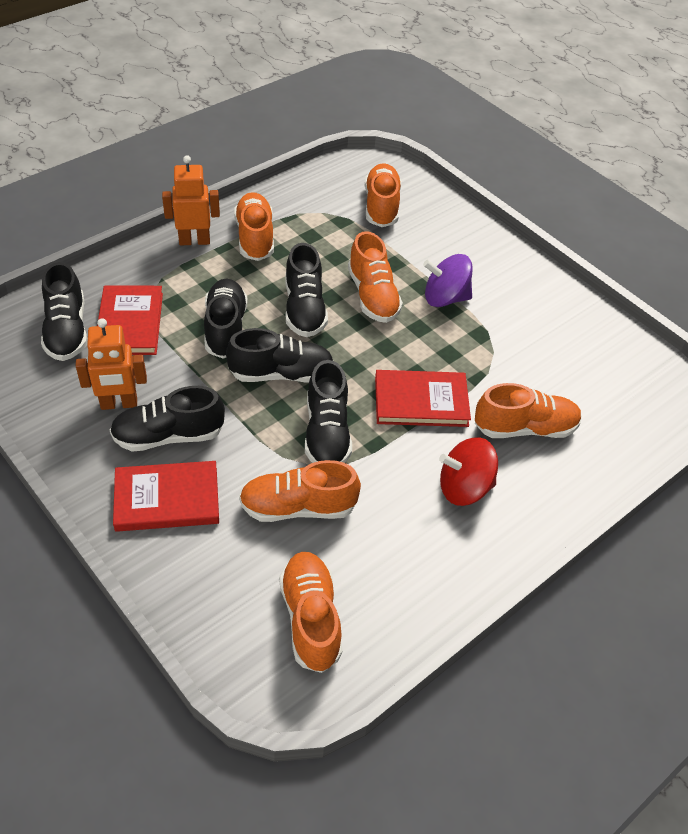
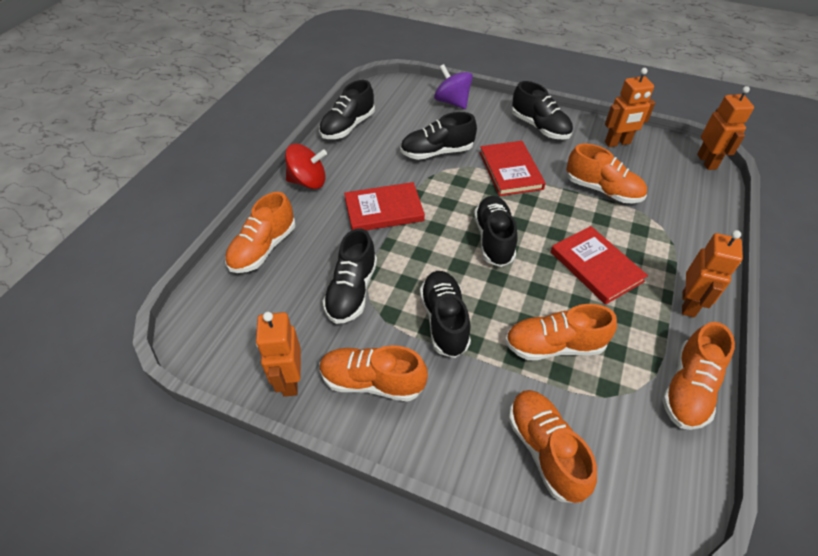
orange robot: 2 -> 4

